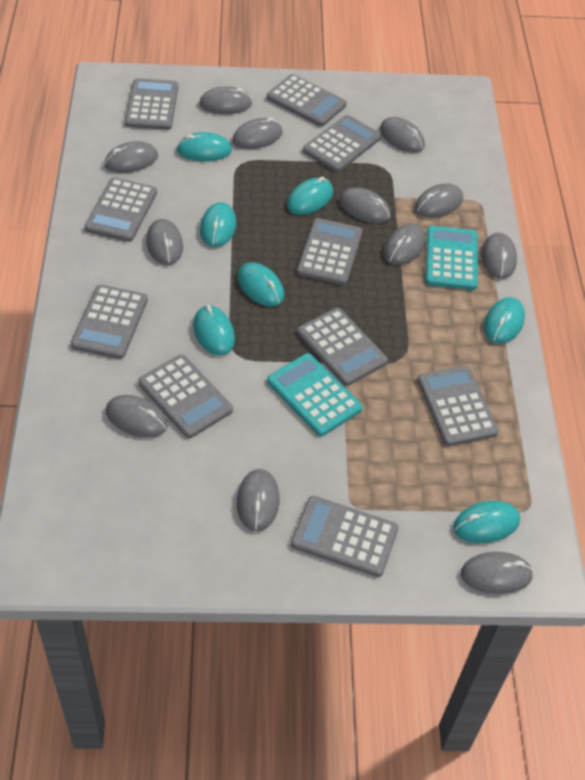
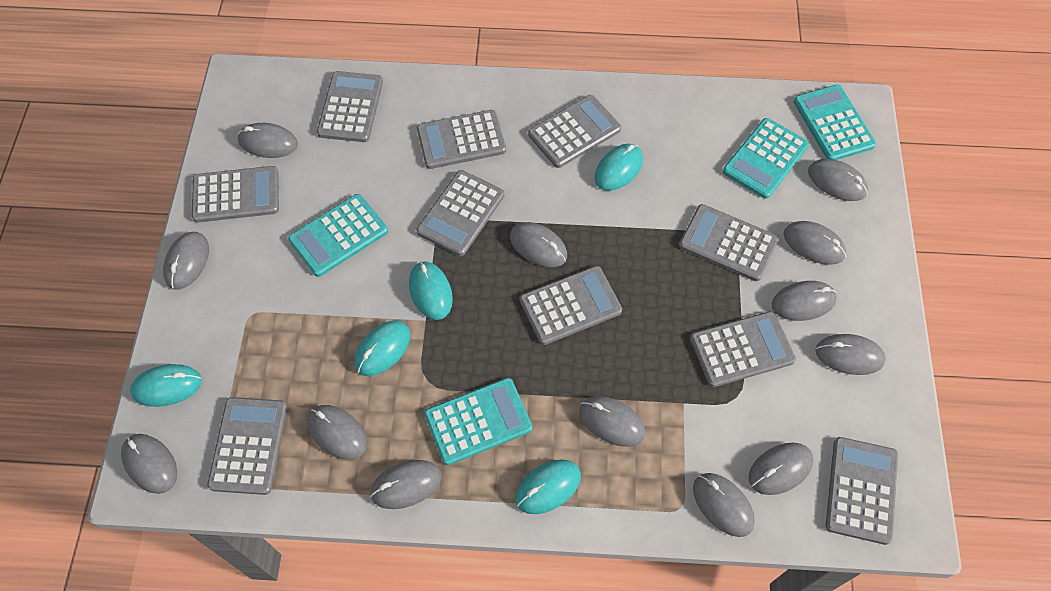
grey mouse: 12 -> 13
turquoise calculator: 2 -> 4
turquoise mouse: 7 -> 5

